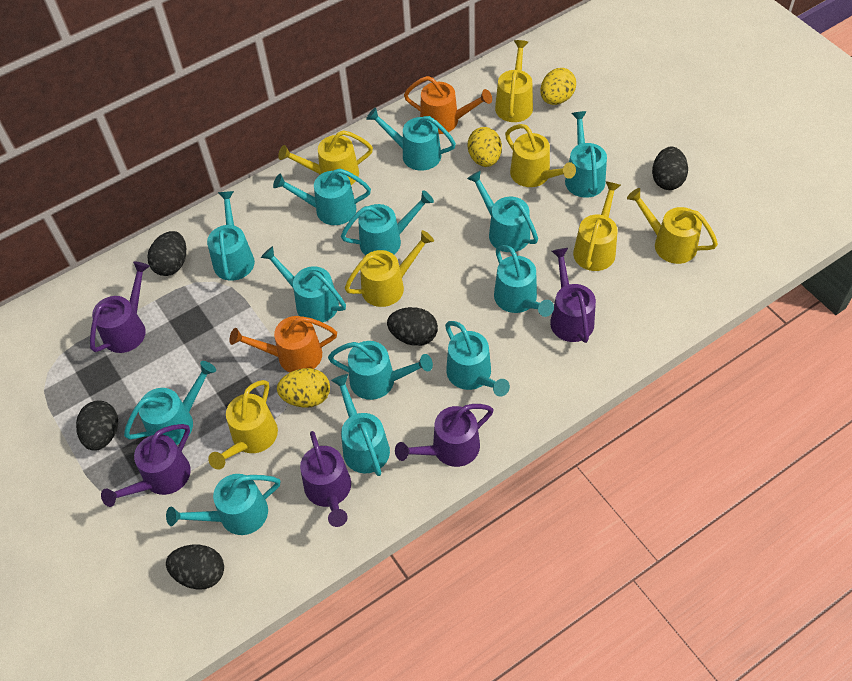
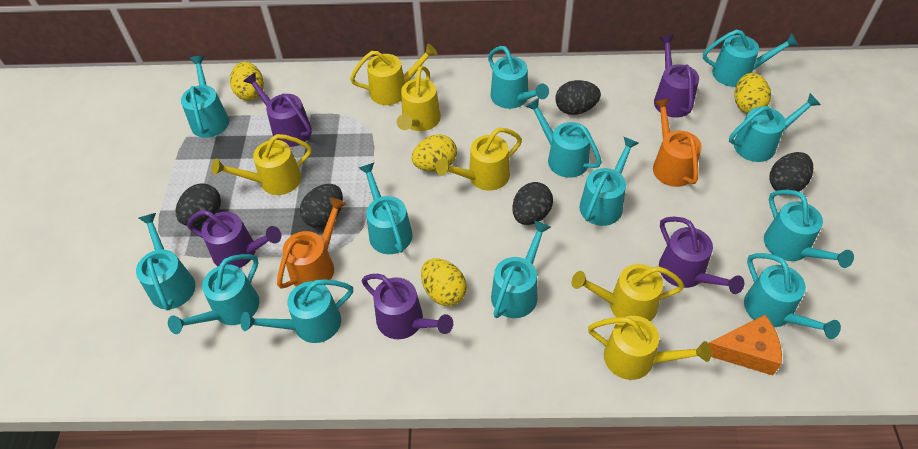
orange cheese: 0 -> 1
yellow egg: 3 -> 4
yellow watering can: 7 -> 6

